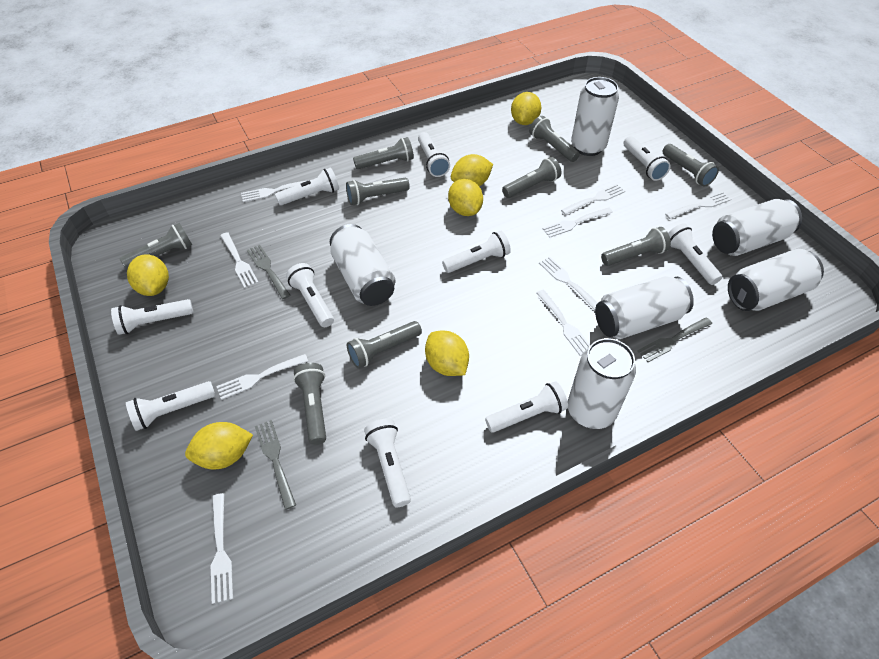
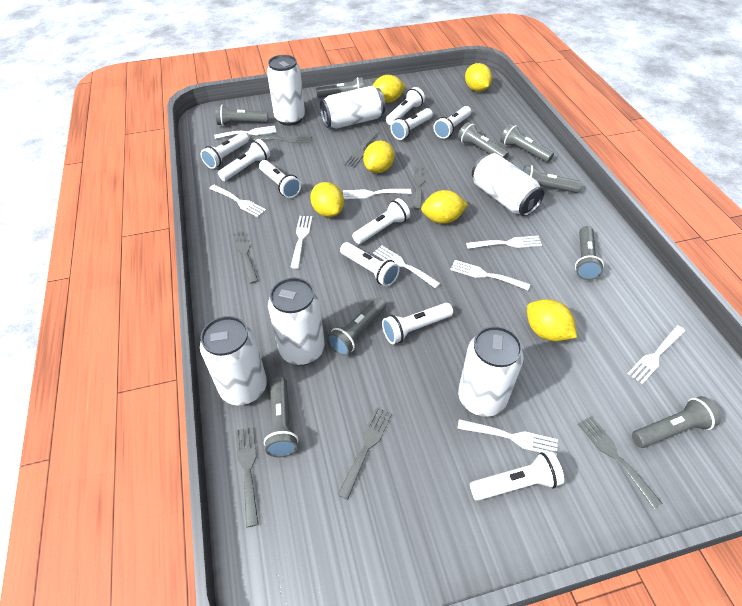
grey fork: 3 -> 7

